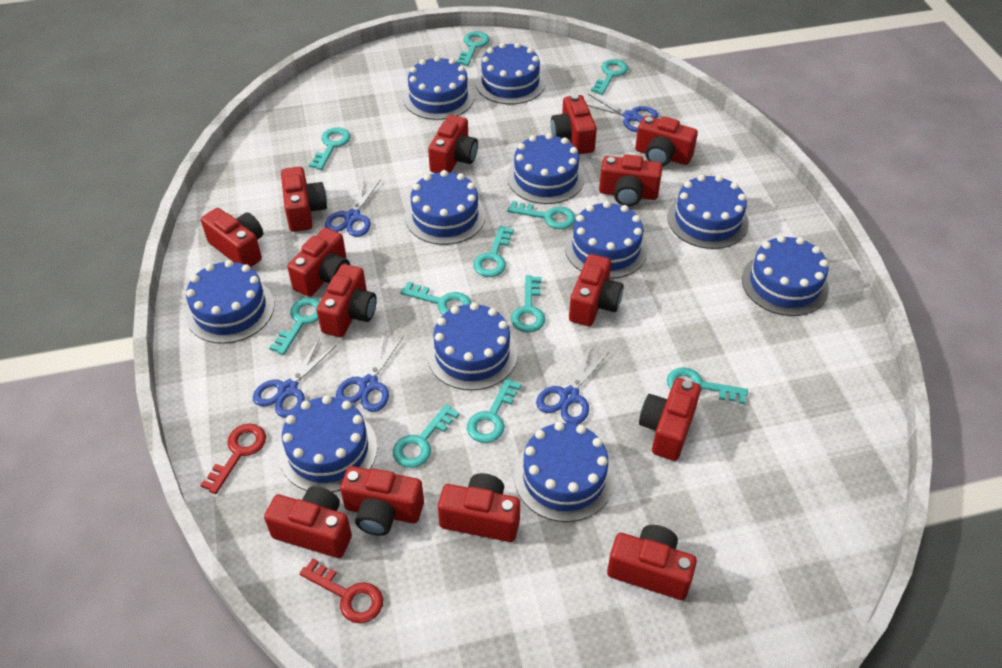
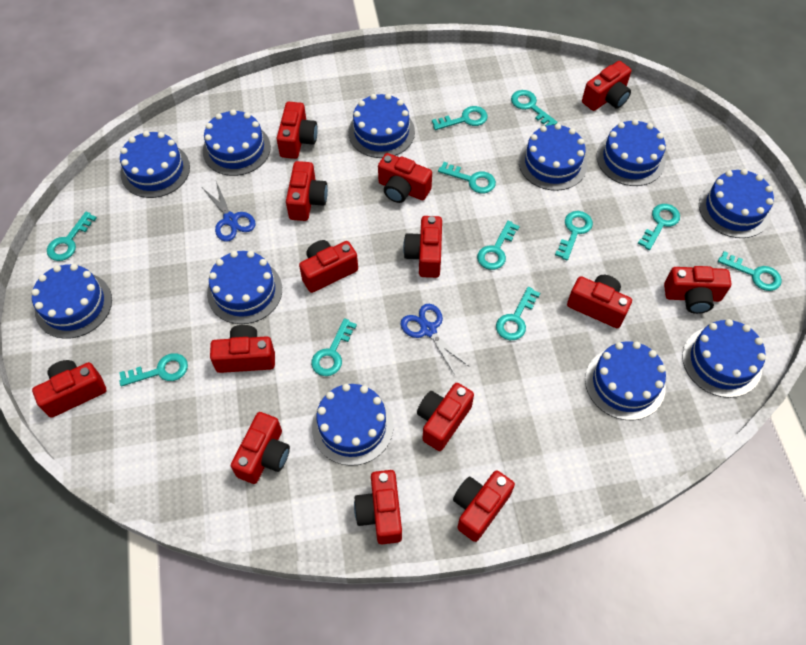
blue scissors: 5 -> 2
red key: 2 -> 0

